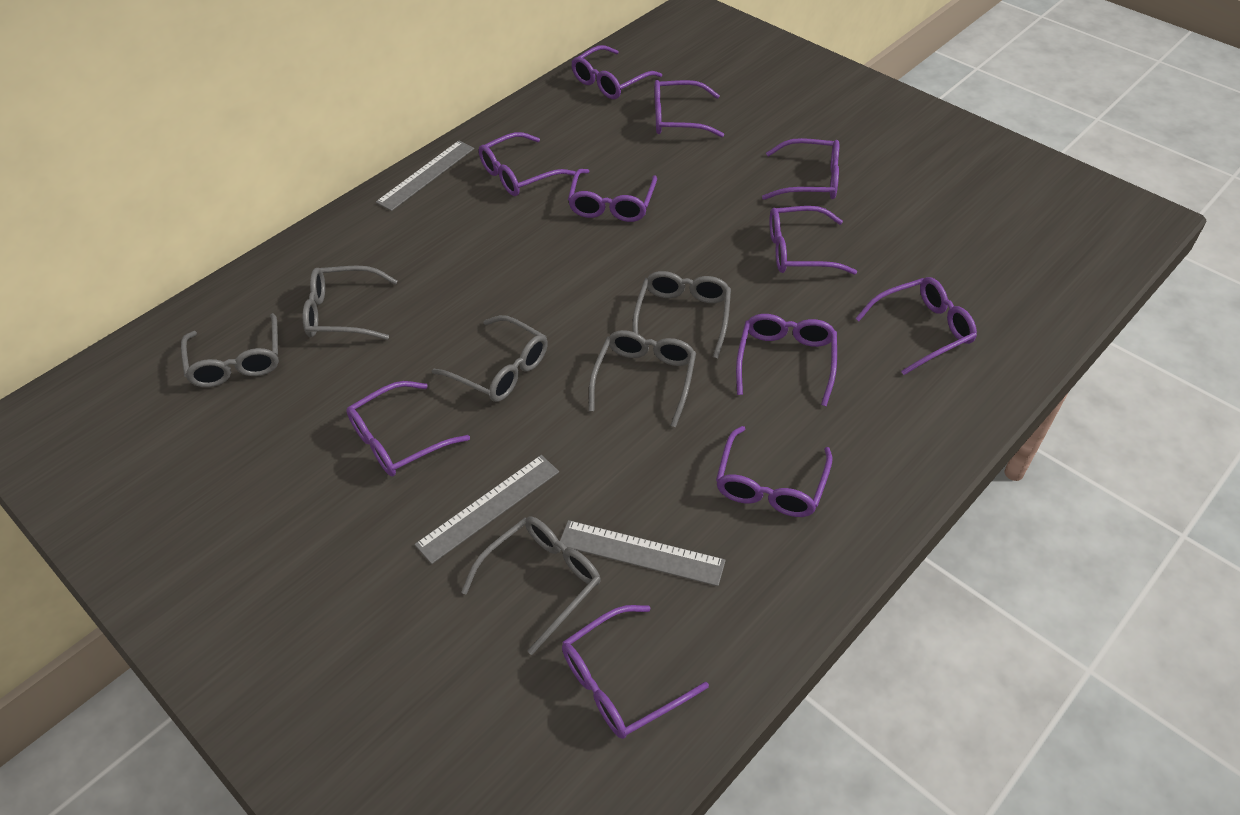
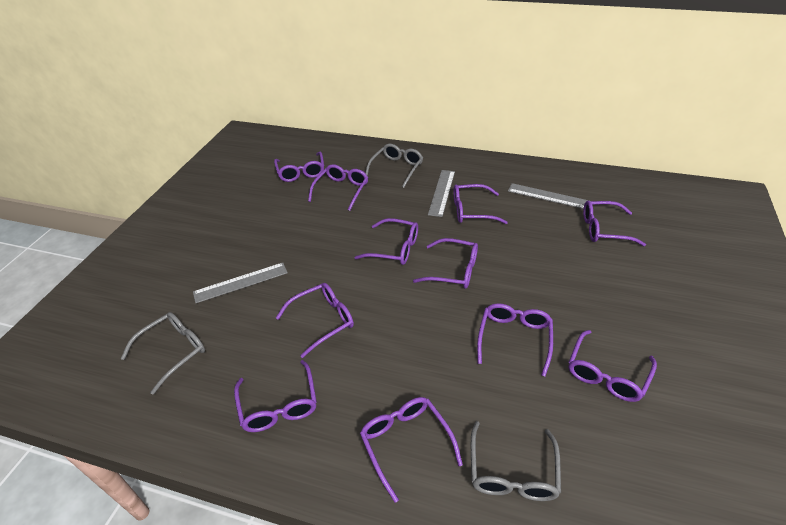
grey glasses: 6 -> 3

